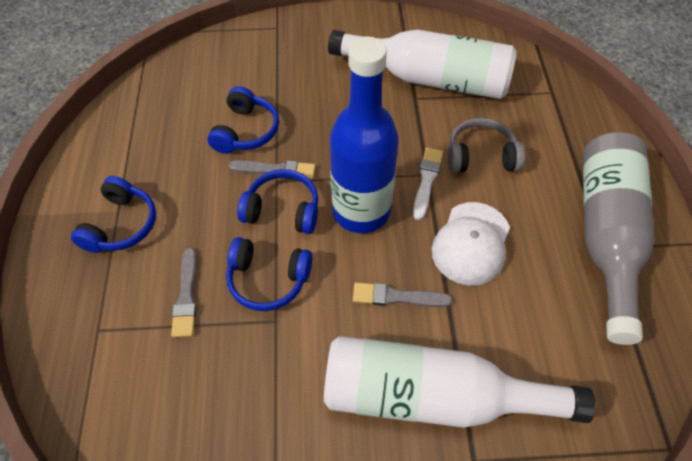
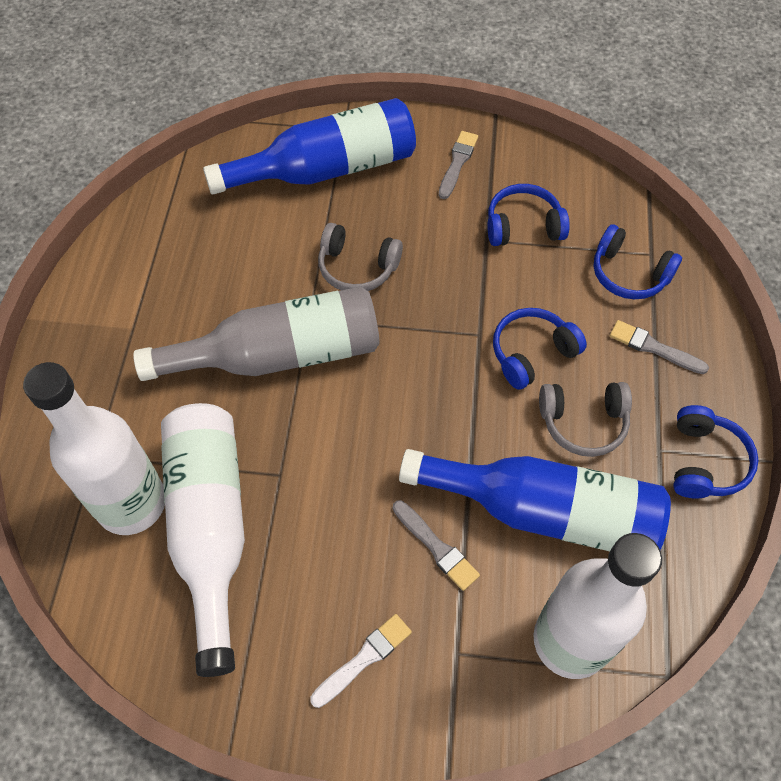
blue bottle: 1 -> 2
grey headphones: 1 -> 2
white bottle: 2 -> 3
white cap: 1 -> 0

